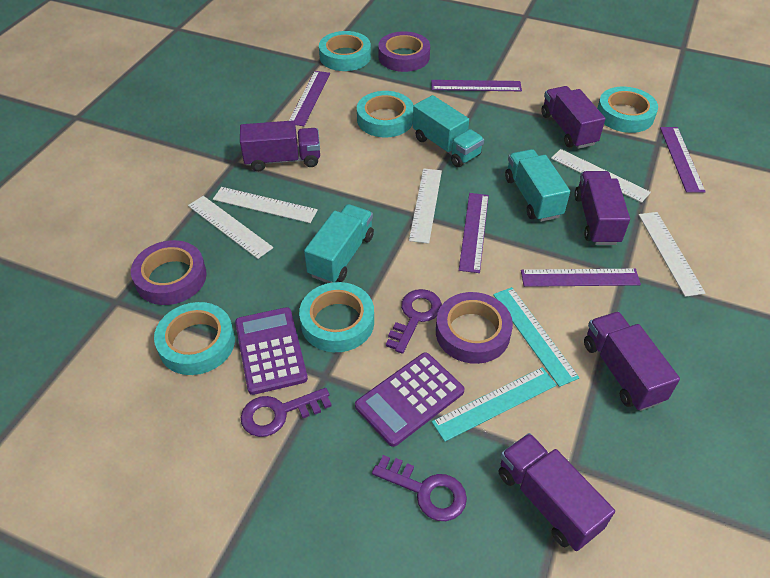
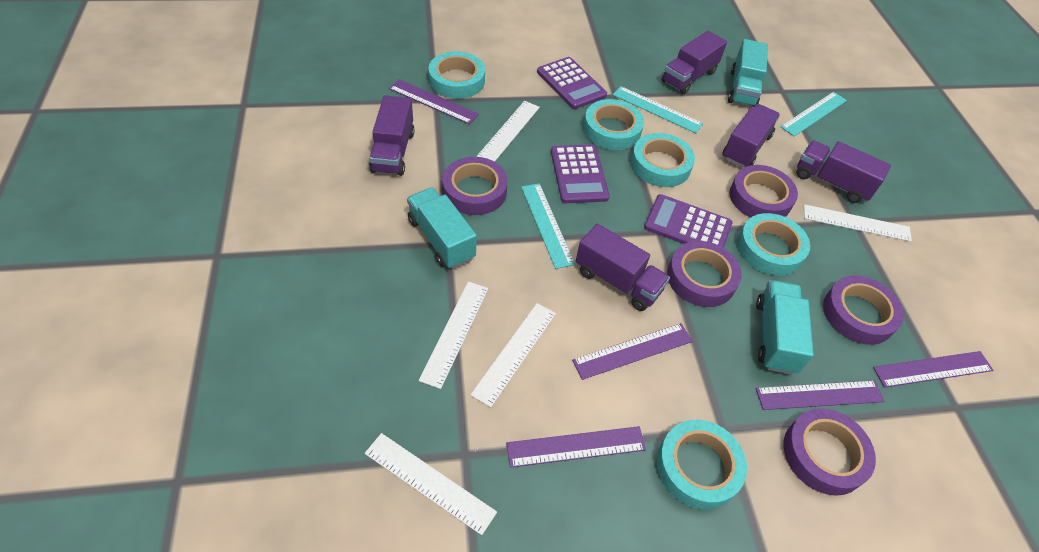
purple calculator: 2 -> 3
purple key: 3 -> 0
purple tape: 3 -> 5
turquoise ruler: 2 -> 3

